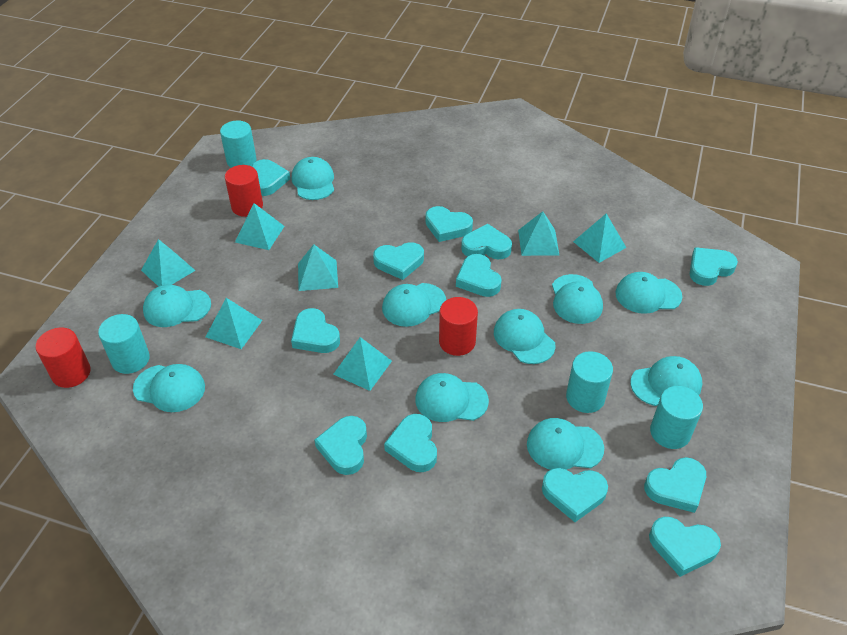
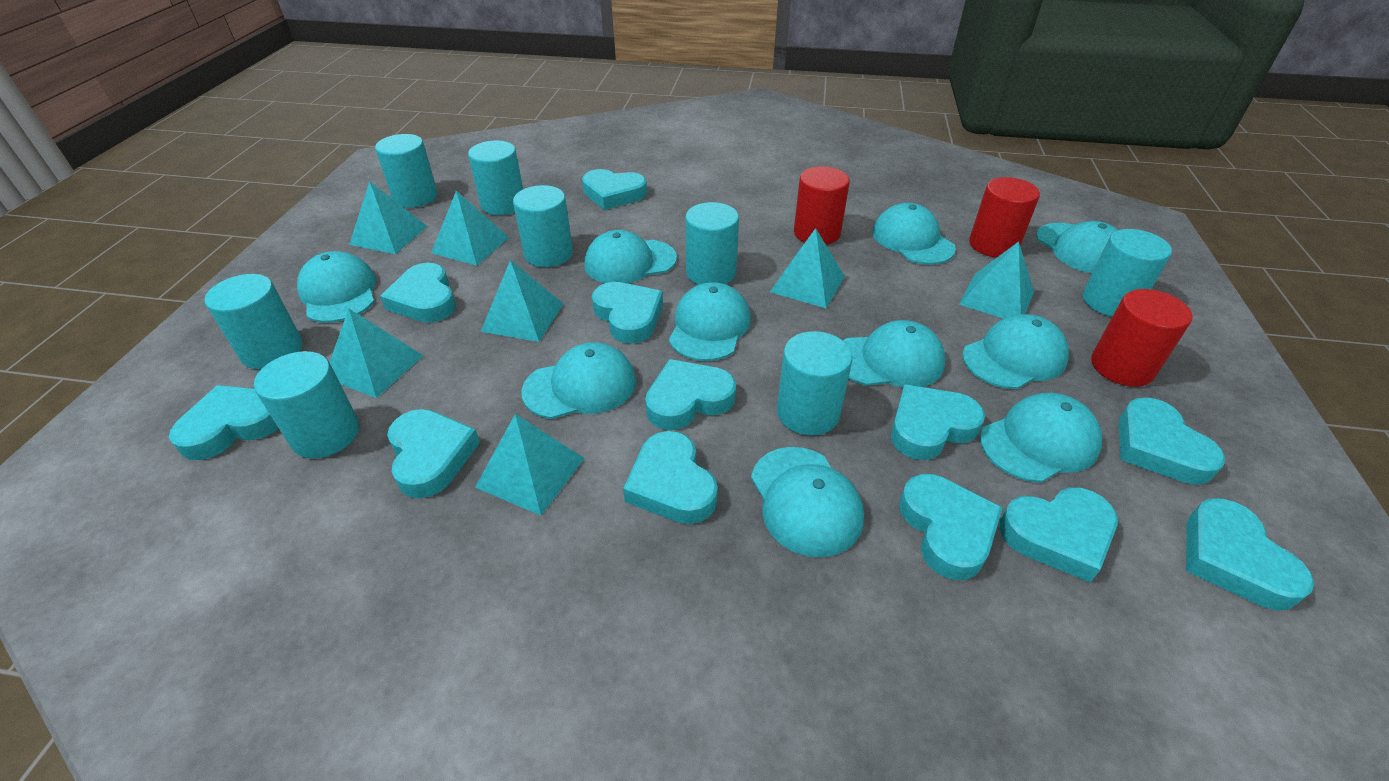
turquoise cylinder: 4 -> 8

